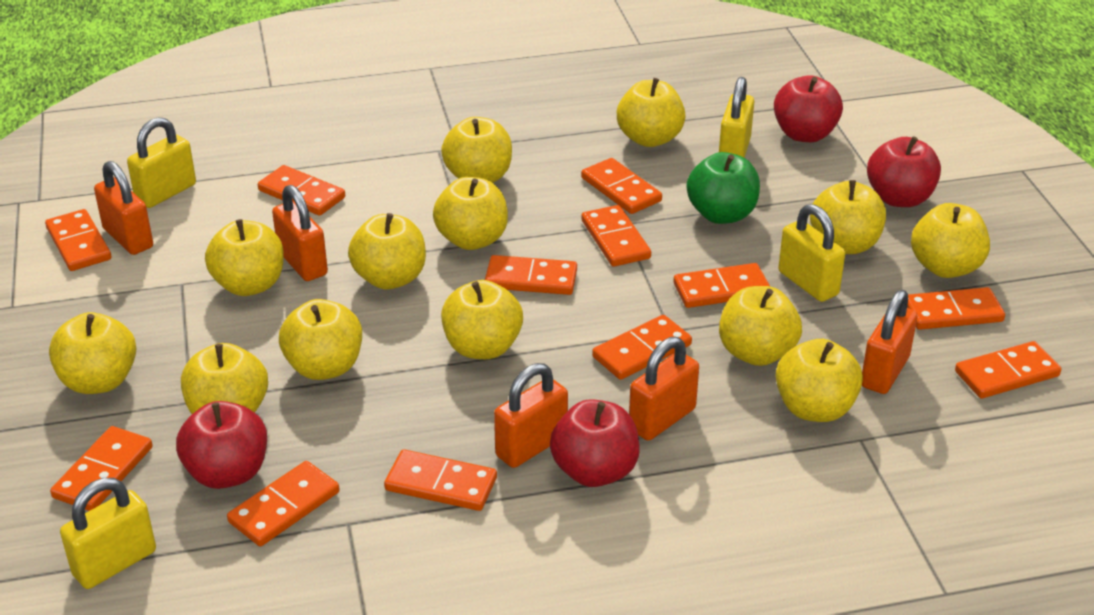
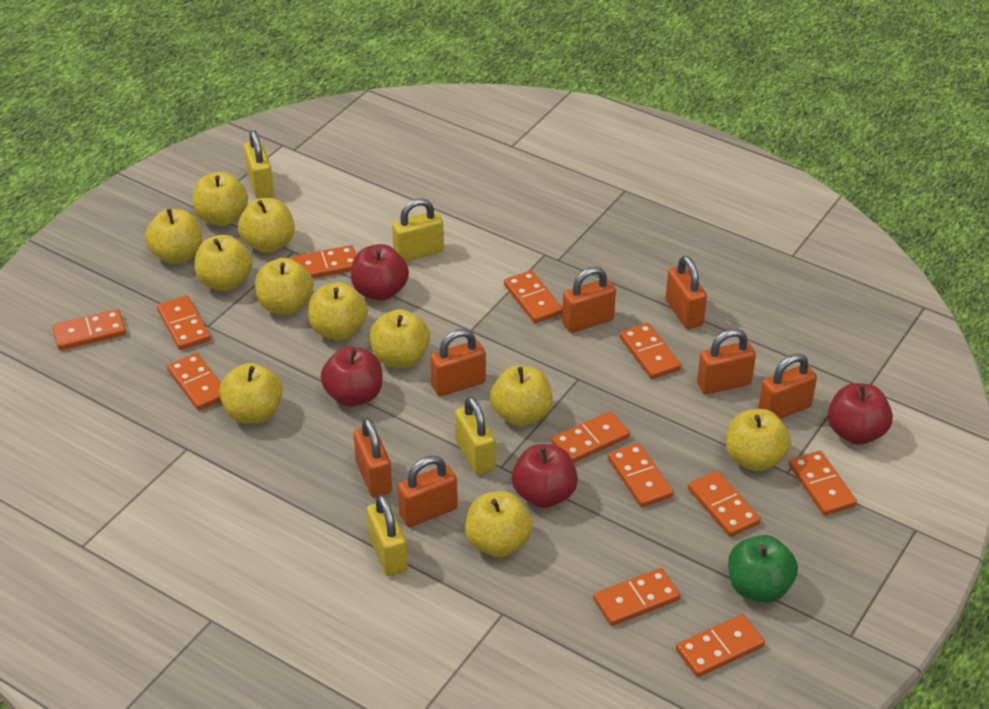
orange padlock: 5 -> 7
yellow apple: 13 -> 11

